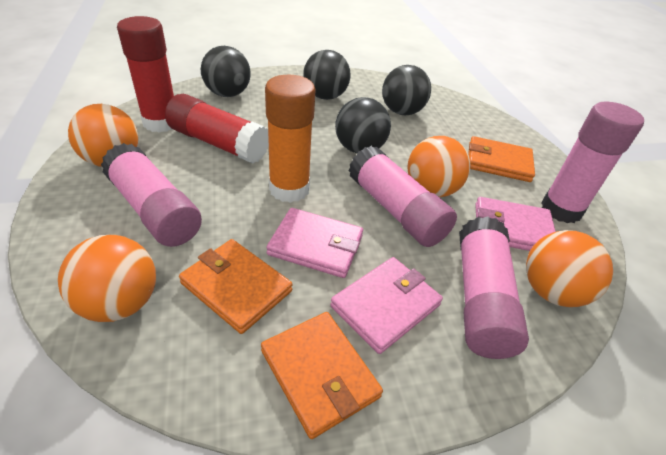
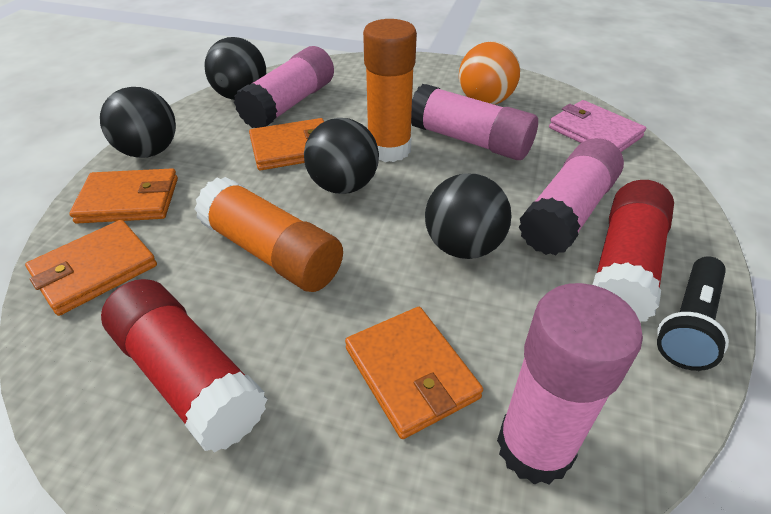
black flashlight: 0 -> 1
orange ball: 4 -> 1
orange glue stick: 1 -> 2
orange wallet: 3 -> 4
pink wallet: 3 -> 1

